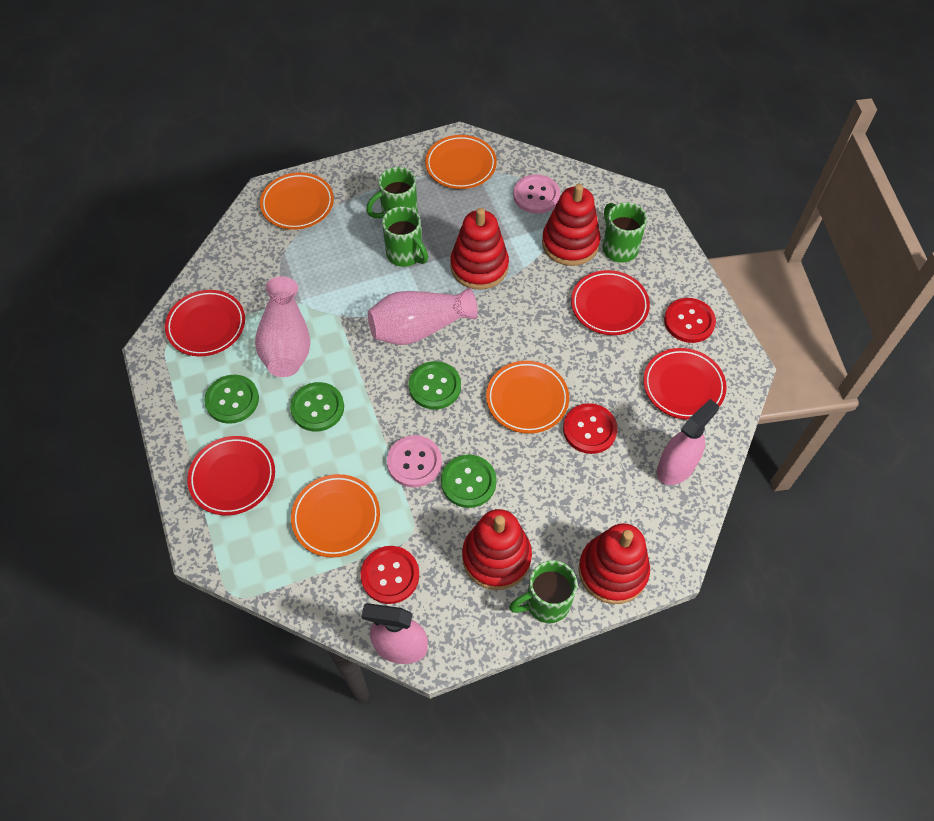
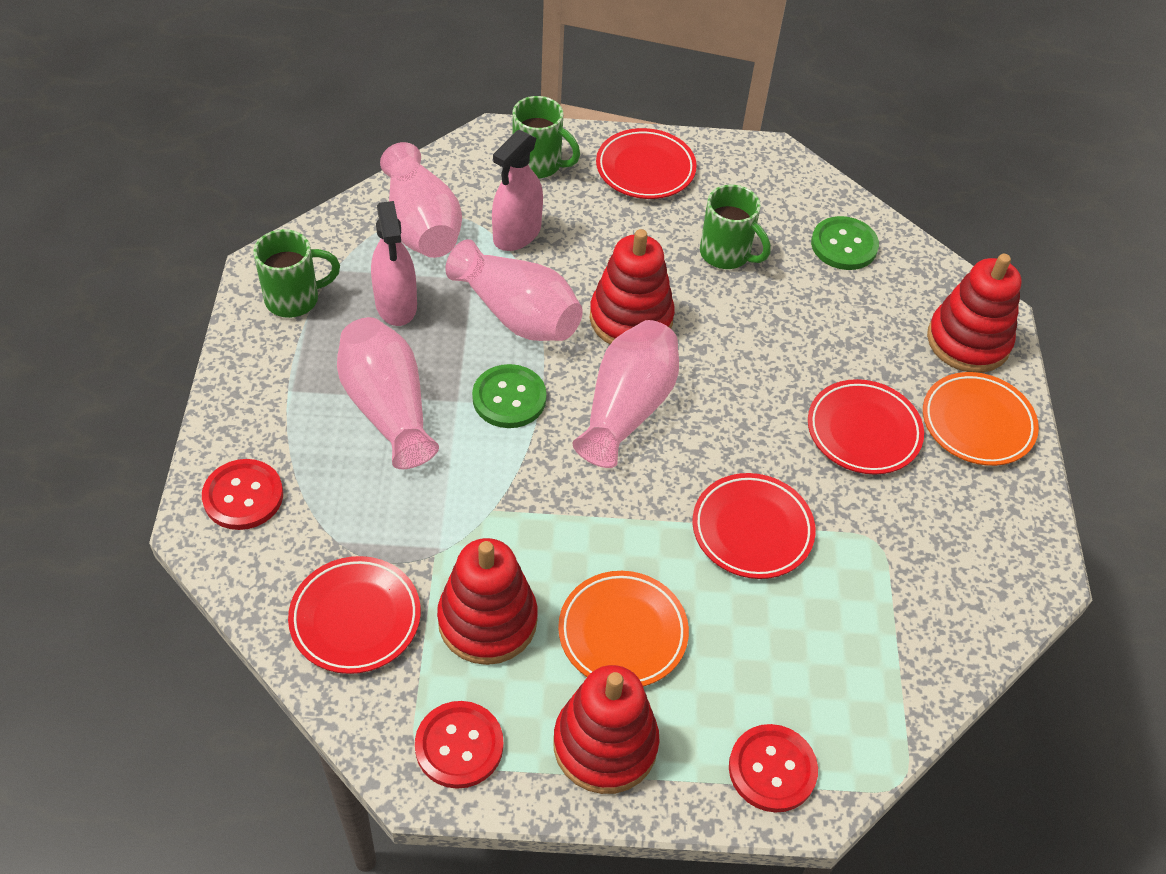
green button: 4 -> 2
green mug: 4 -> 3
orange plate: 4 -> 2
pink button: 2 -> 0
pink vase: 2 -> 4

